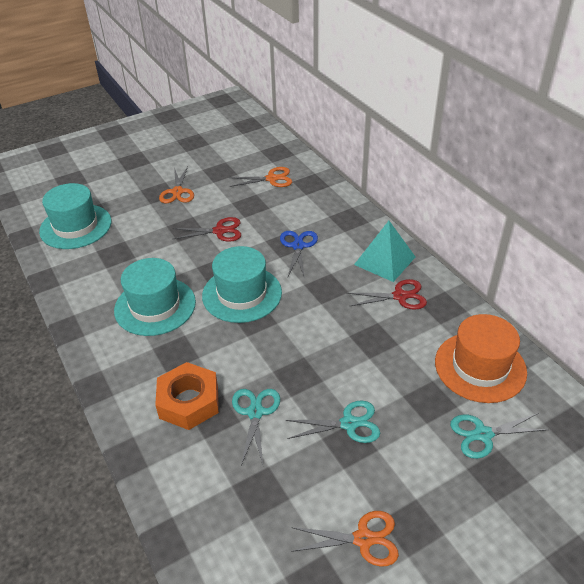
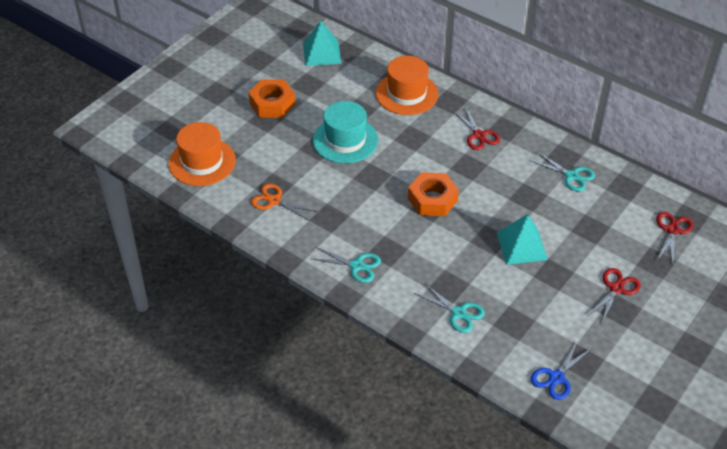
orange hat: 1 -> 2
orange nut: 1 -> 2
orange scissors: 3 -> 1
red scissors: 2 -> 3
turquoise hat: 3 -> 1
turquoise pyramid: 1 -> 2

